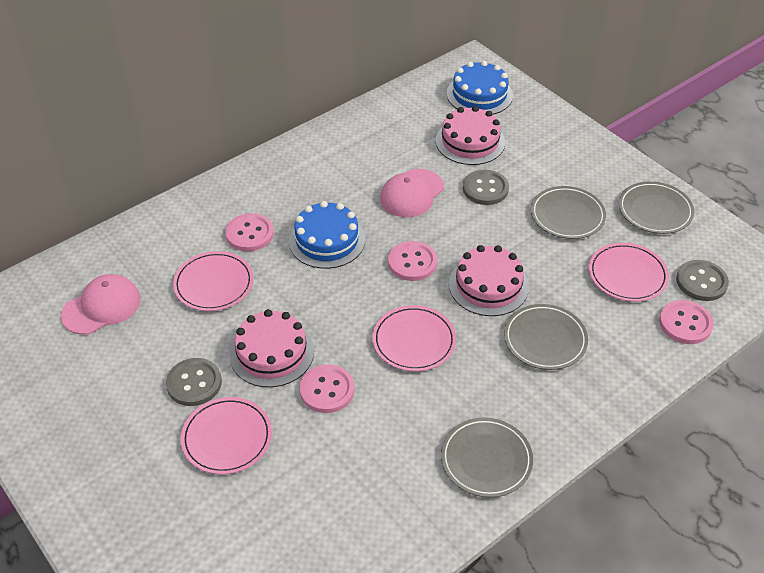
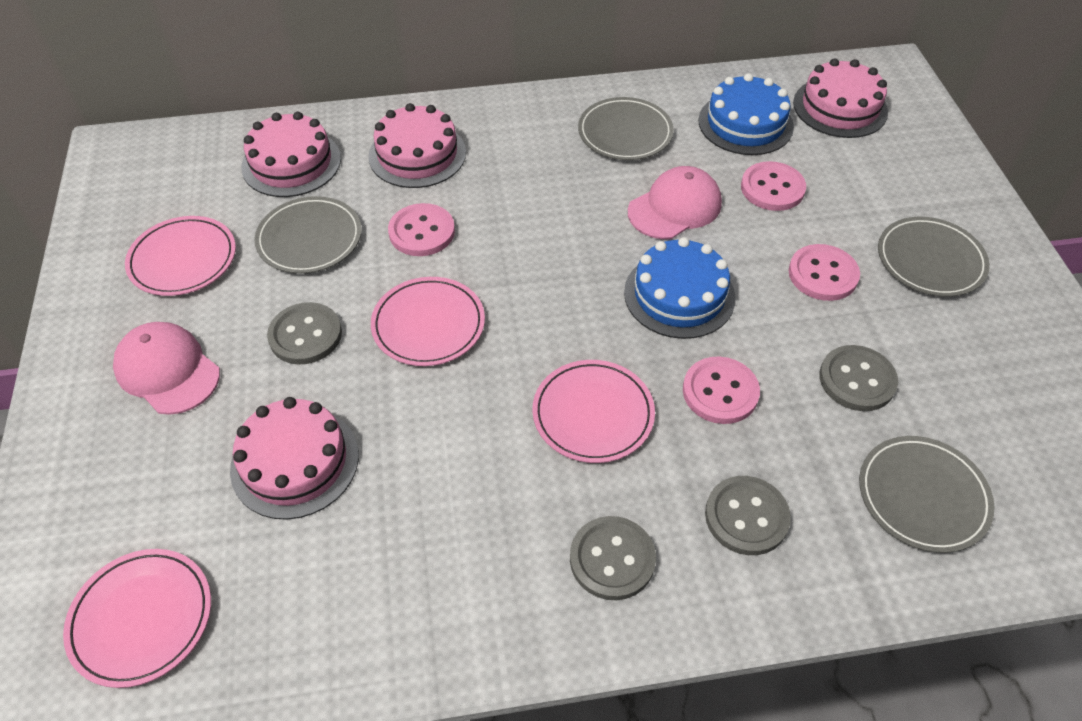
grey button: 3 -> 4
pink cake: 3 -> 4

